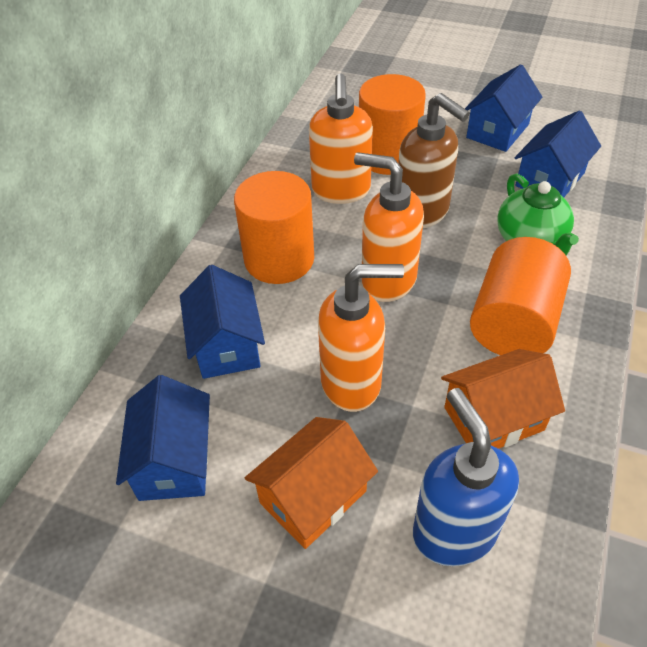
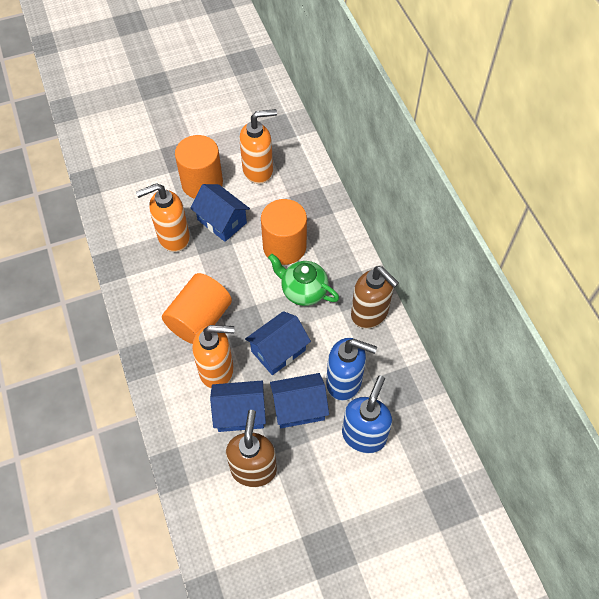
blue soap dispenser: 1 -> 2
brown soap dispenser: 1 -> 2
orange house: 2 -> 0

